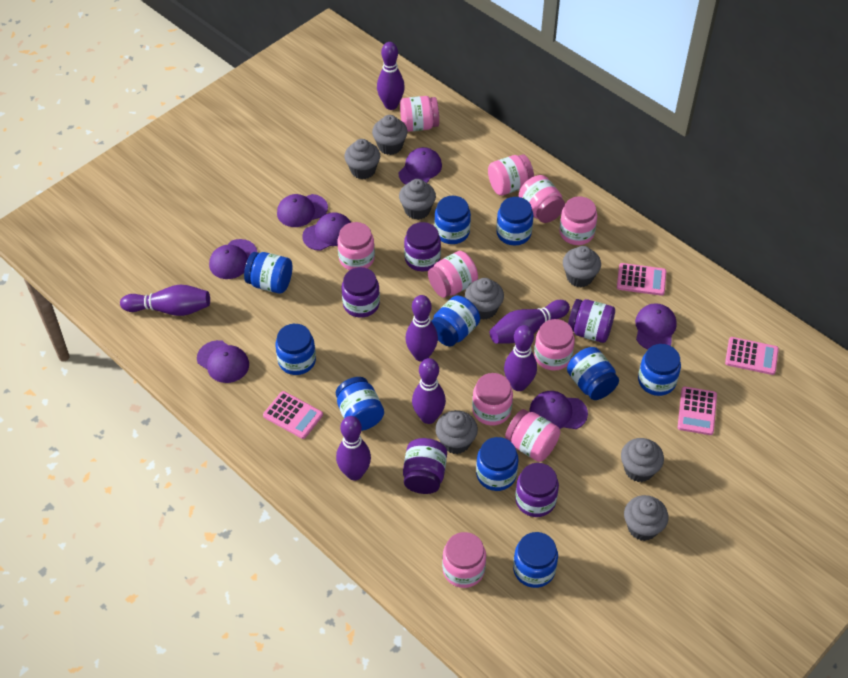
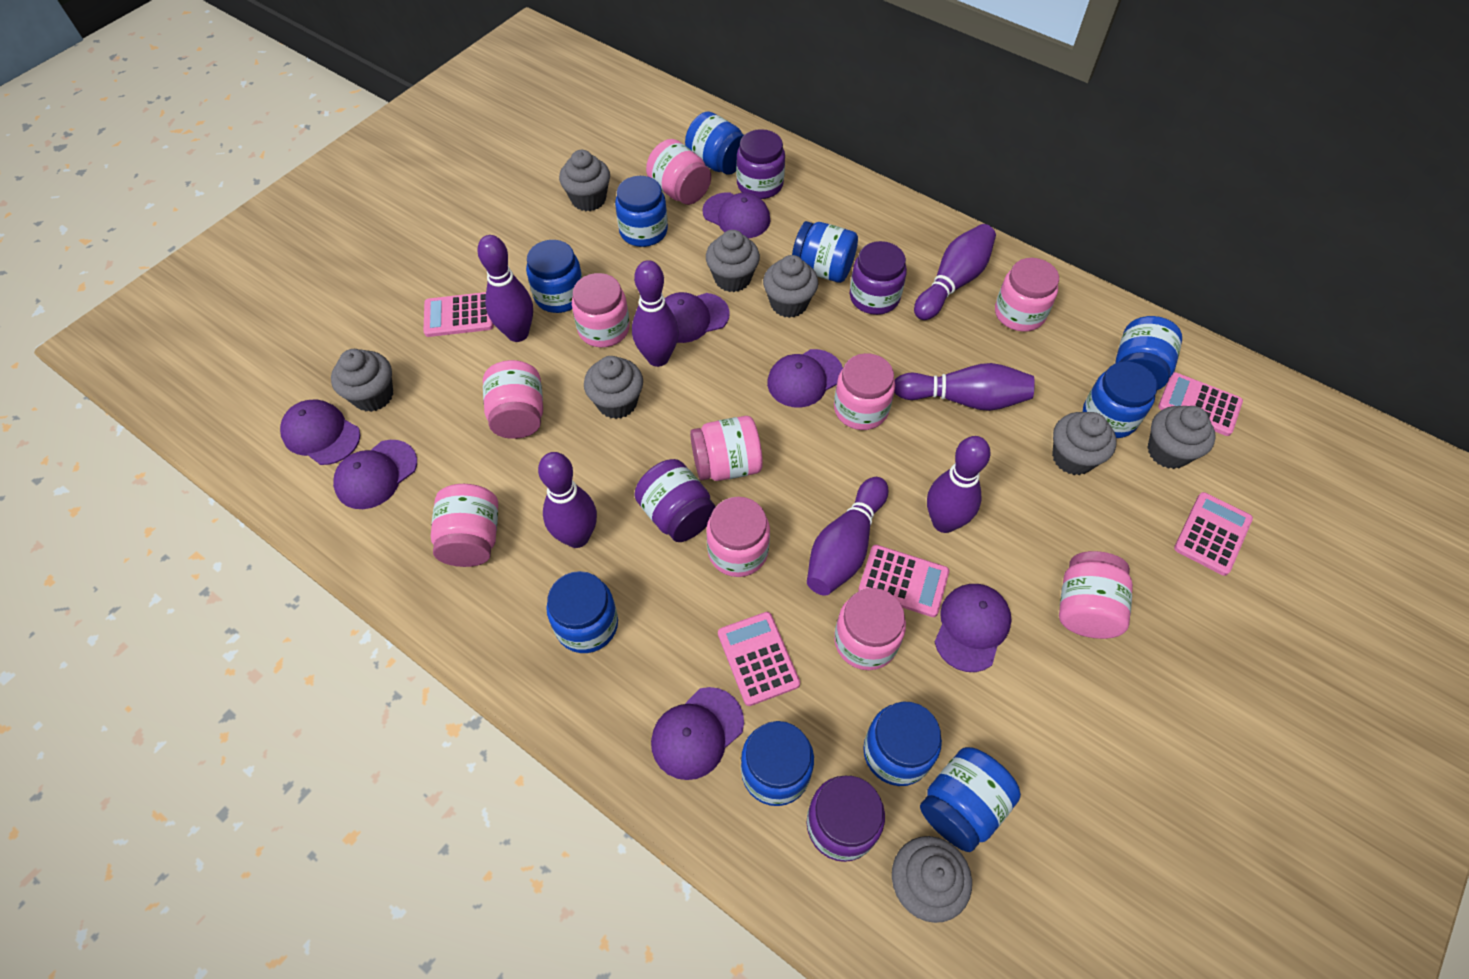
pink calculator: 4 -> 5
purple jar: 5 -> 4

